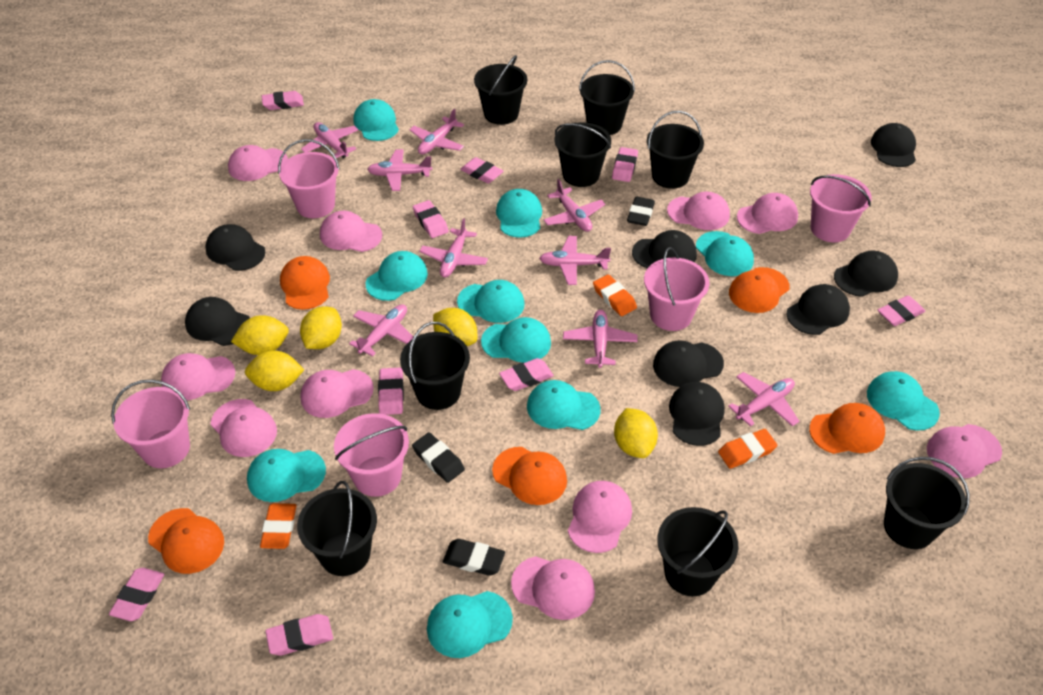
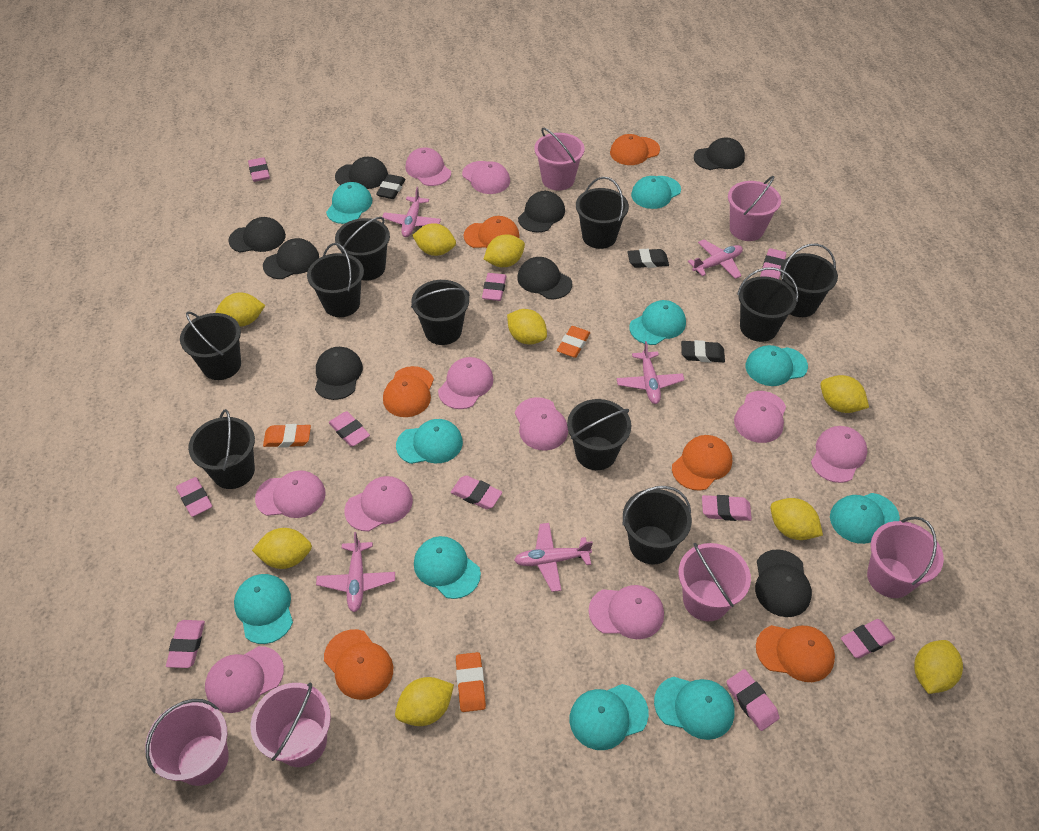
black bucket: 8 -> 10
orange cap: 5 -> 6
pink bucket: 5 -> 6
pink eraser: 9 -> 10
pink plane: 9 -> 5
yellow lemon: 5 -> 9

